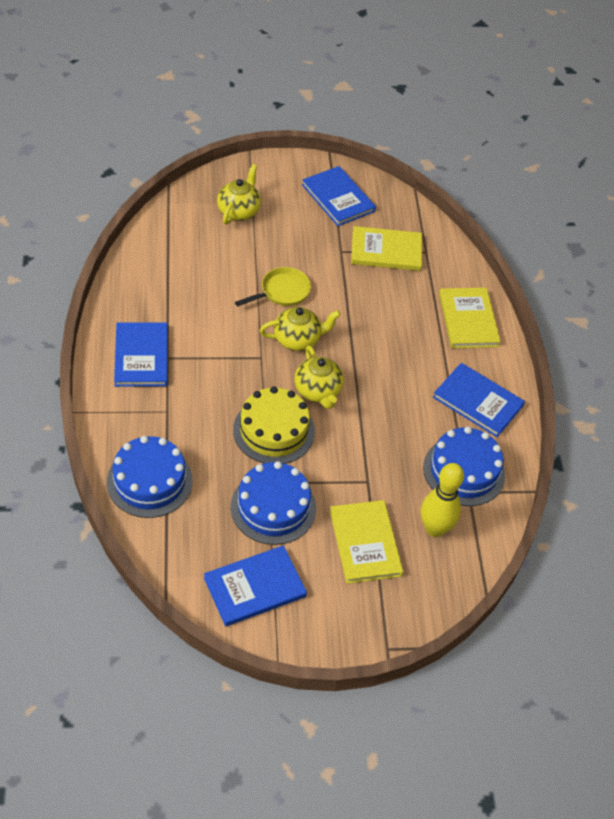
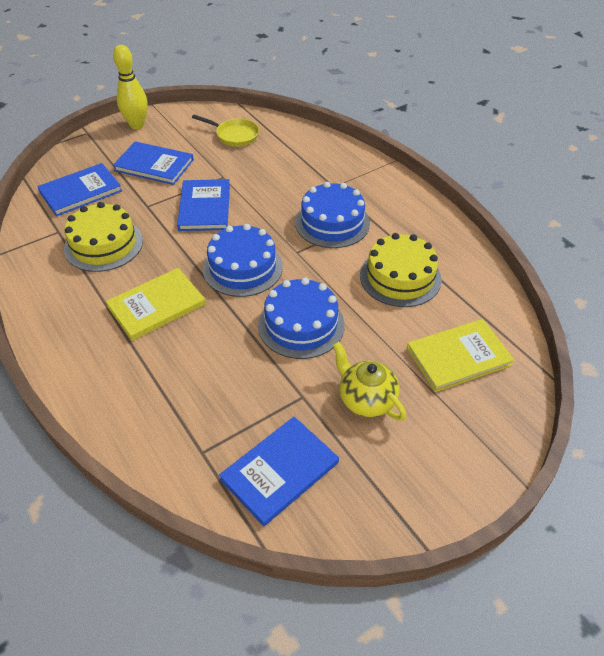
yellow book: 3 -> 2
yellow cake: 1 -> 2
yellow teapot: 3 -> 1

